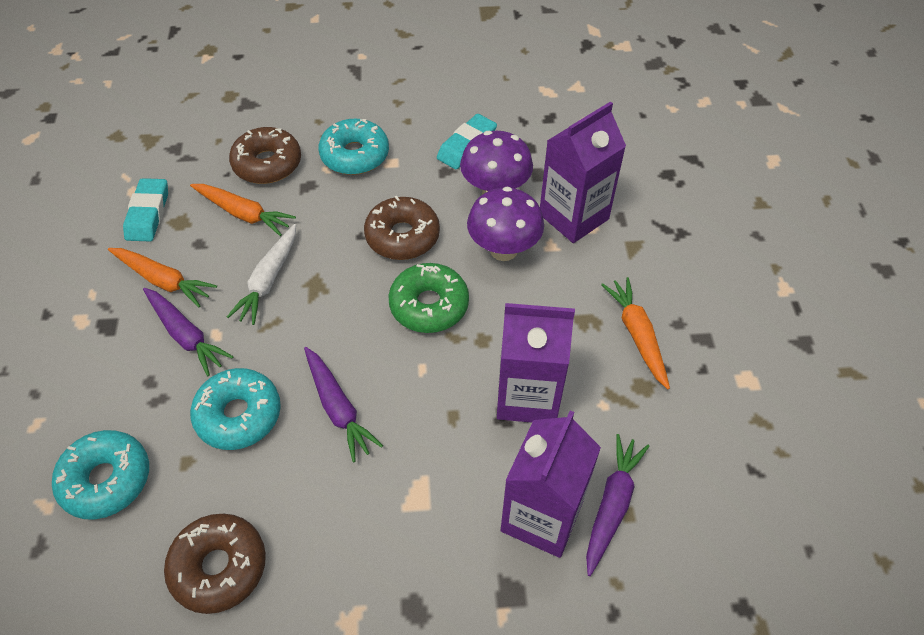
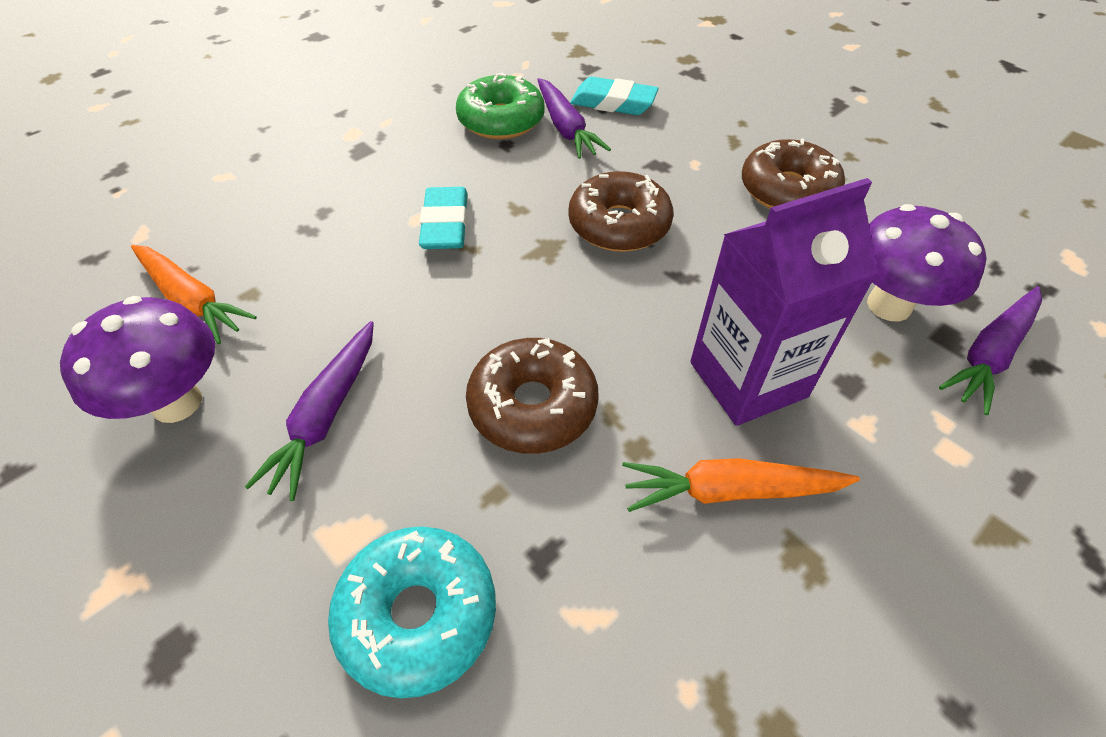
orange carrot: 3 -> 2
purple carton: 3 -> 1
turquoise donut: 3 -> 1
white carrot: 1 -> 0

